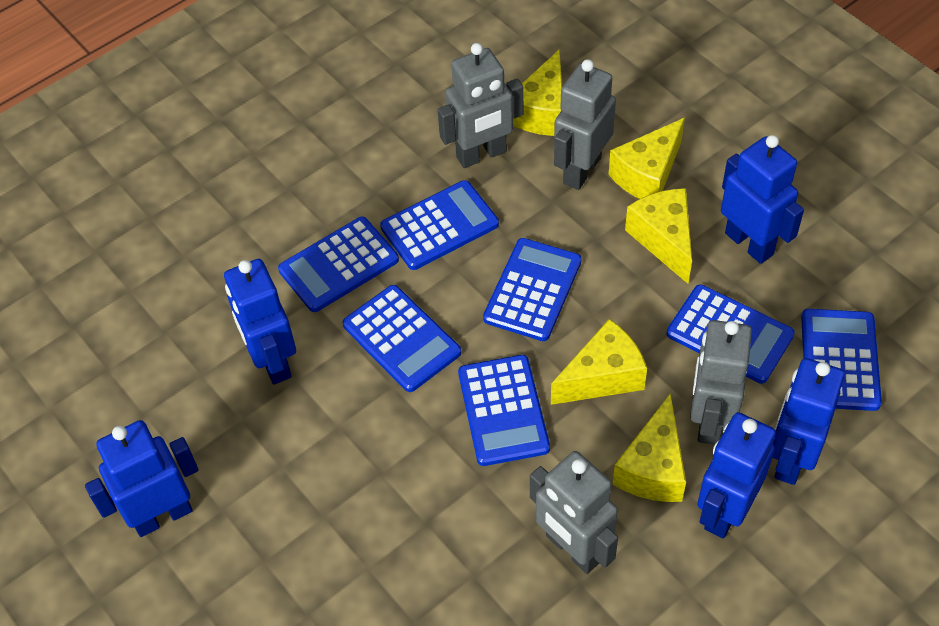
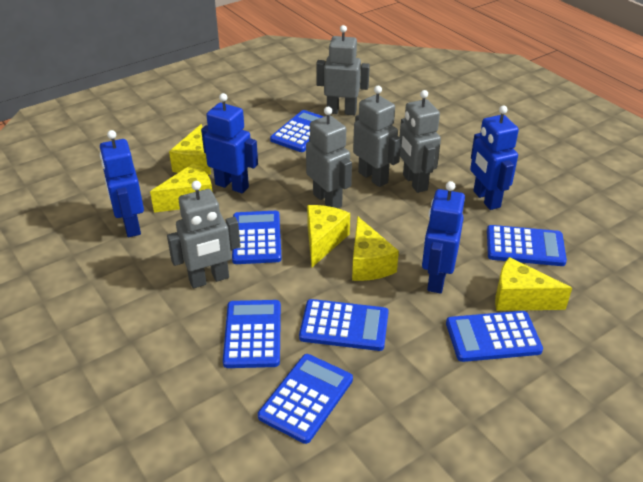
blue robot: 5 -> 4
grey robot: 4 -> 5

